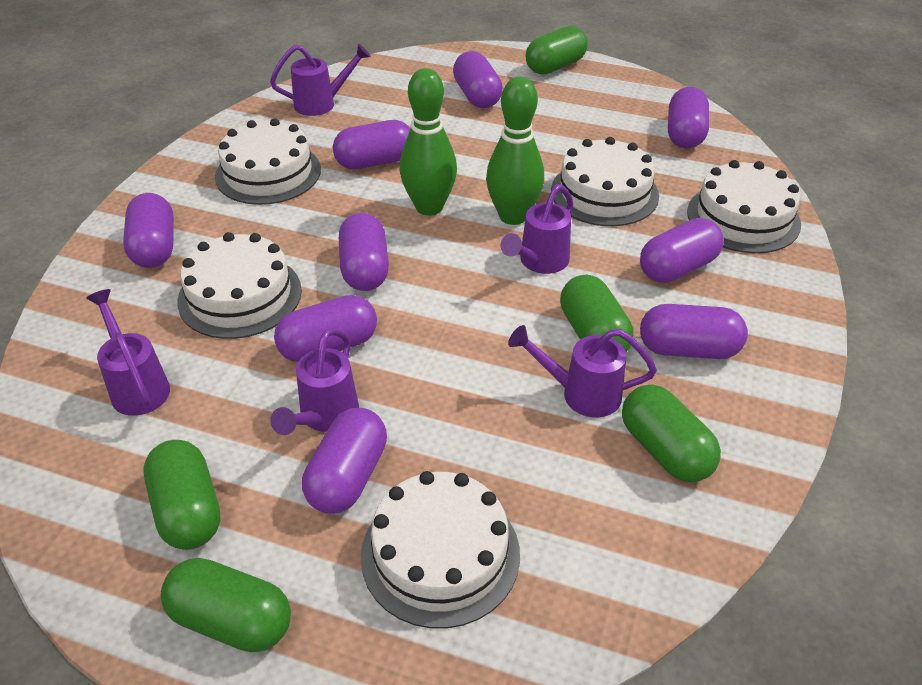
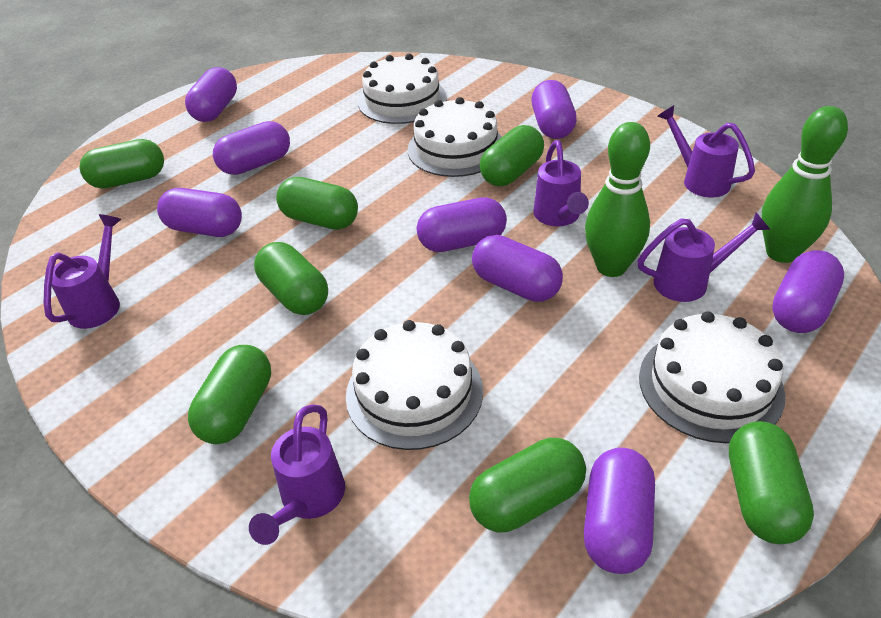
green capsule: 5 -> 7
purple capsule: 9 -> 8
white cake: 5 -> 4

